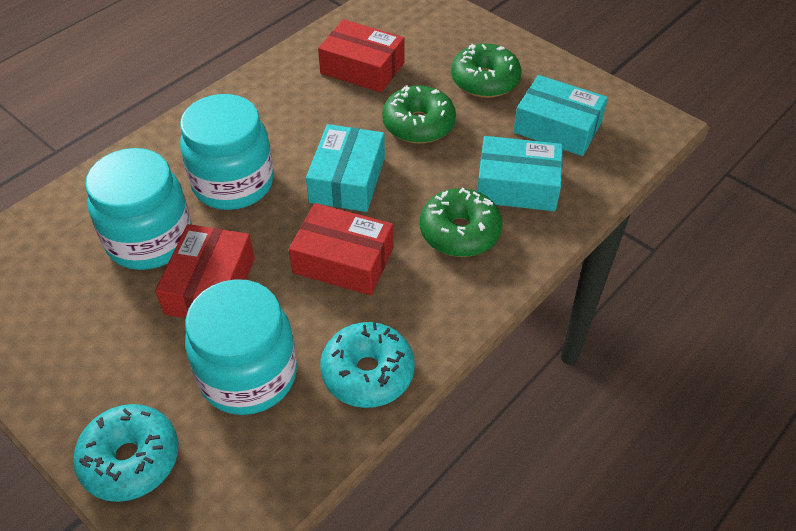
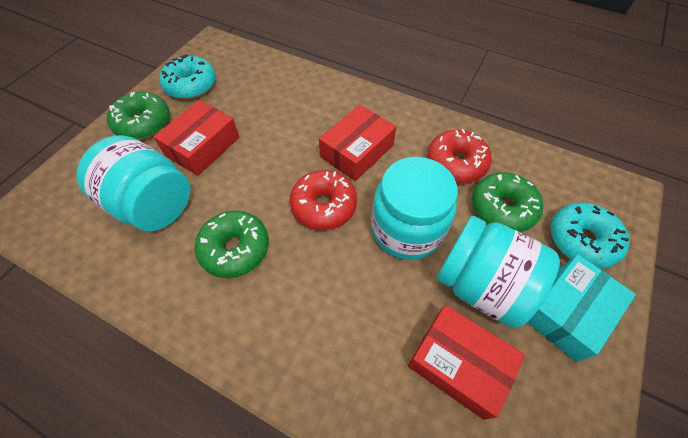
red donut: 0 -> 2
turquoise box: 3 -> 1

